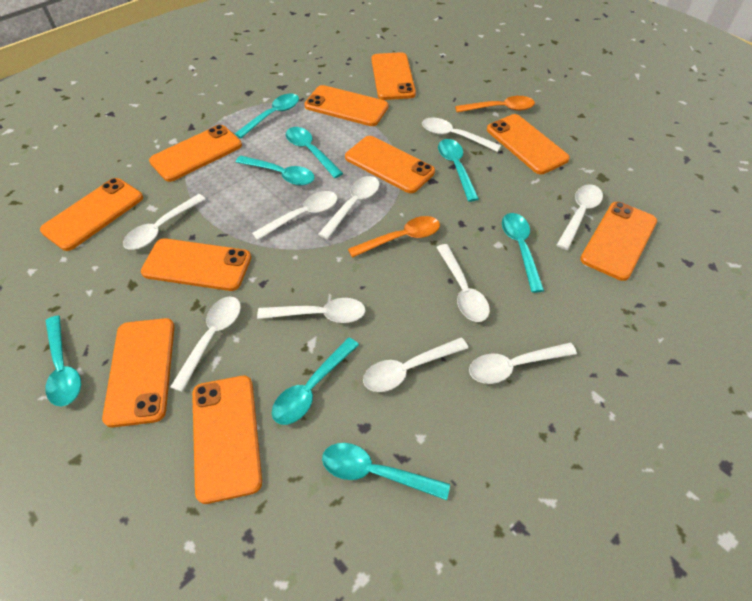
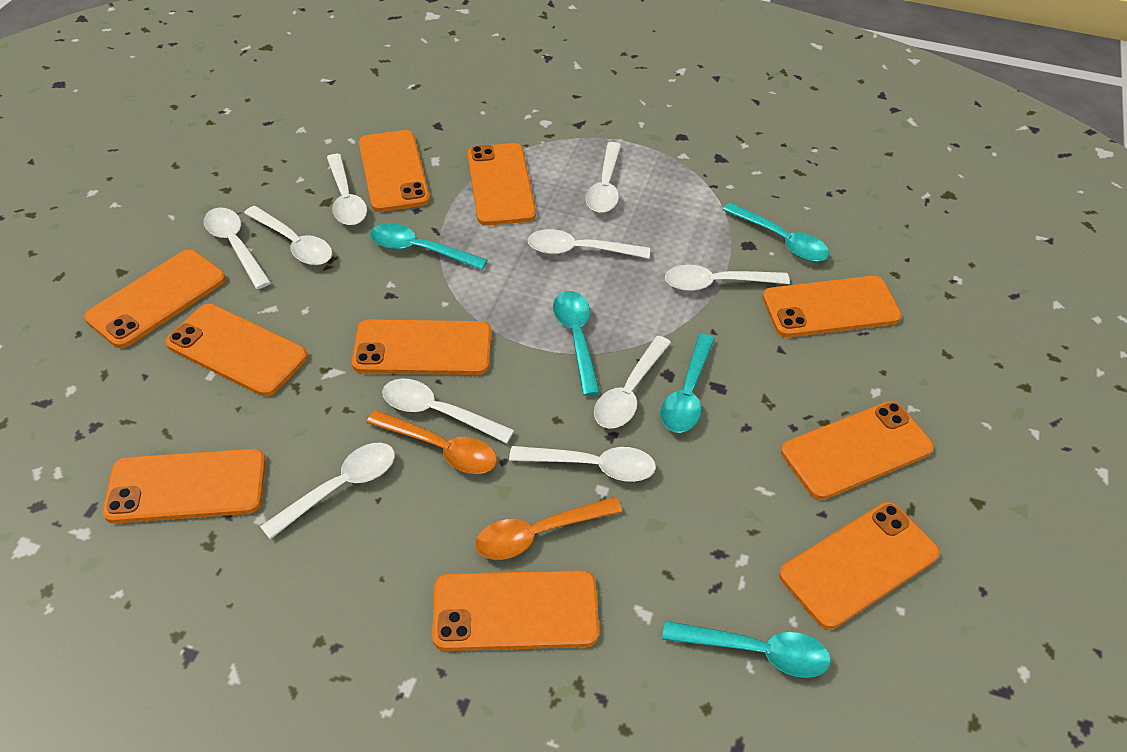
turquoise spoon: 8 -> 5

